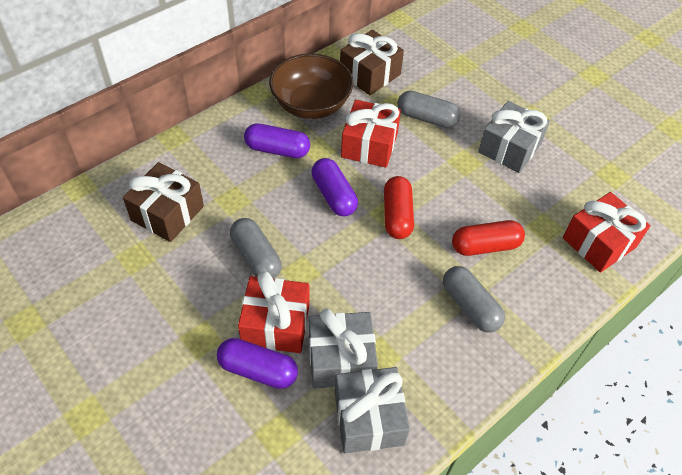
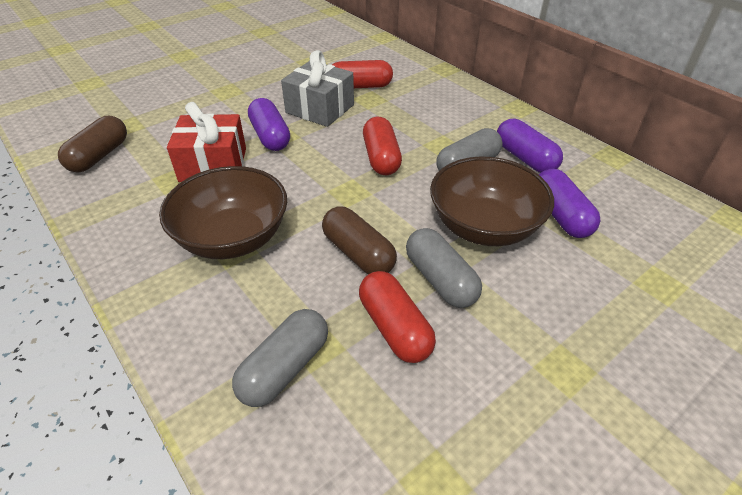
brown bowl: 1 -> 2
brown capsule: 0 -> 2
brown gift: 2 -> 0
grey gift: 3 -> 1
red capsule: 2 -> 3
red gift: 3 -> 1

